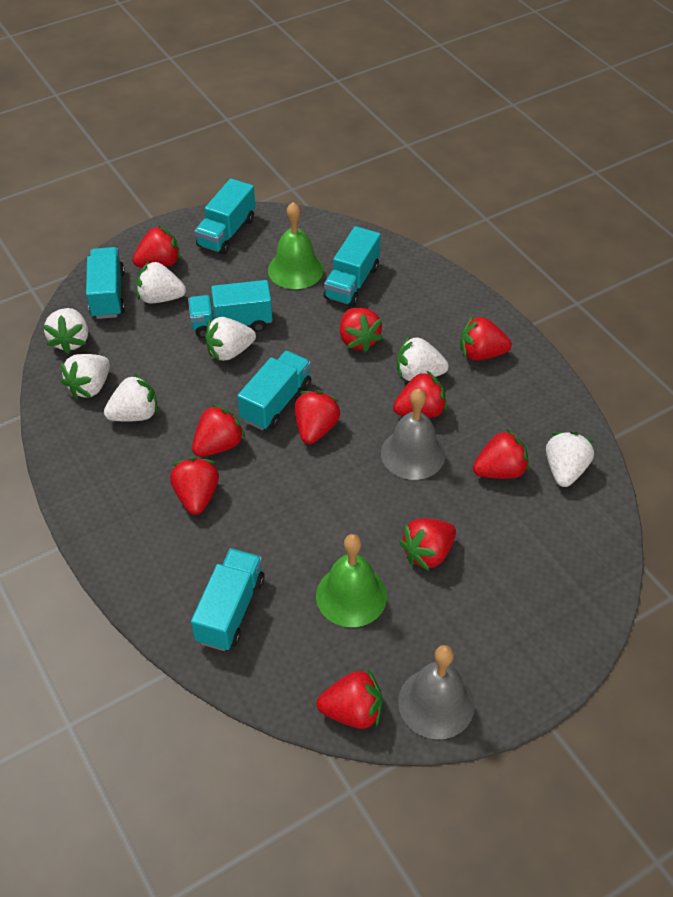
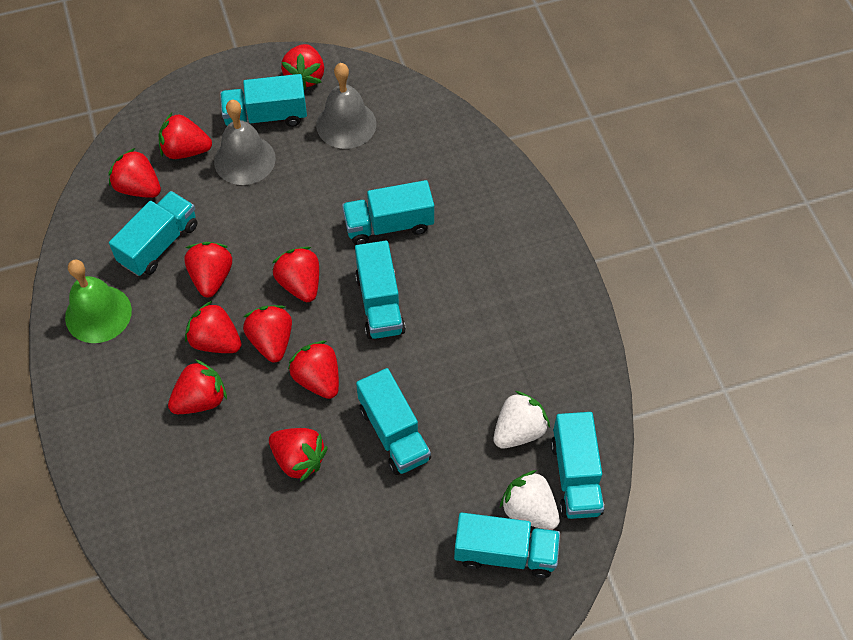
green bell: 2 -> 1
turquoise truck: 6 -> 7
white strawberry: 7 -> 2

